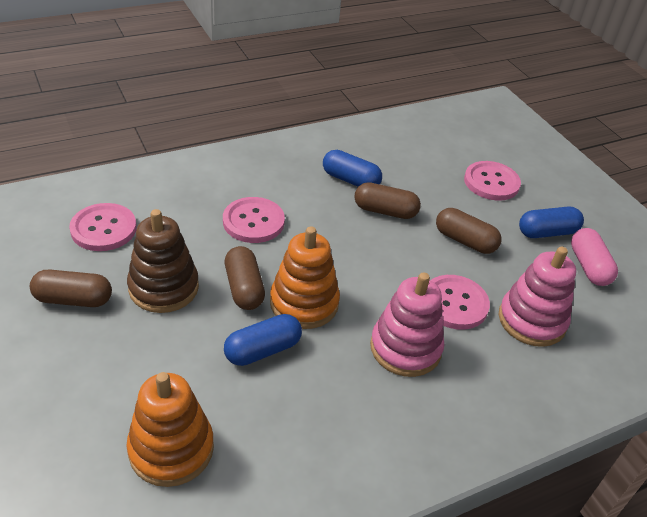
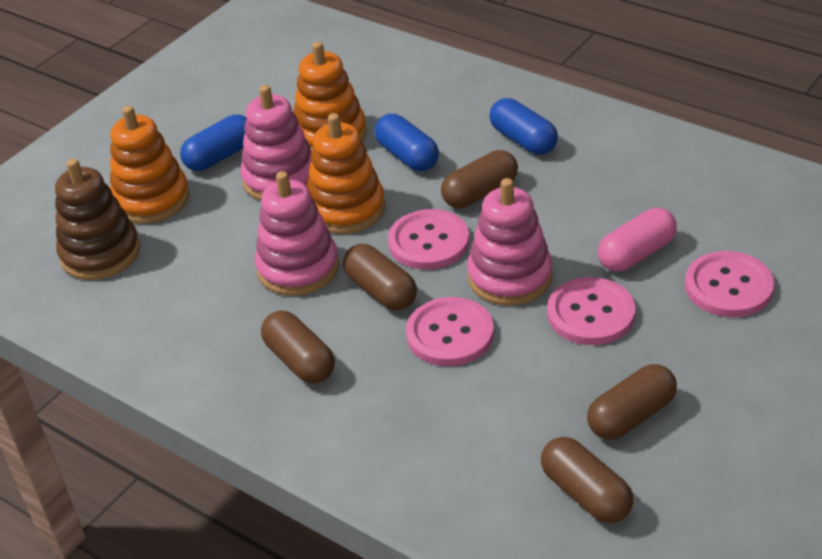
brown capsule: 4 -> 5
orange stacking toy: 2 -> 3
pink stacking toy: 2 -> 3

